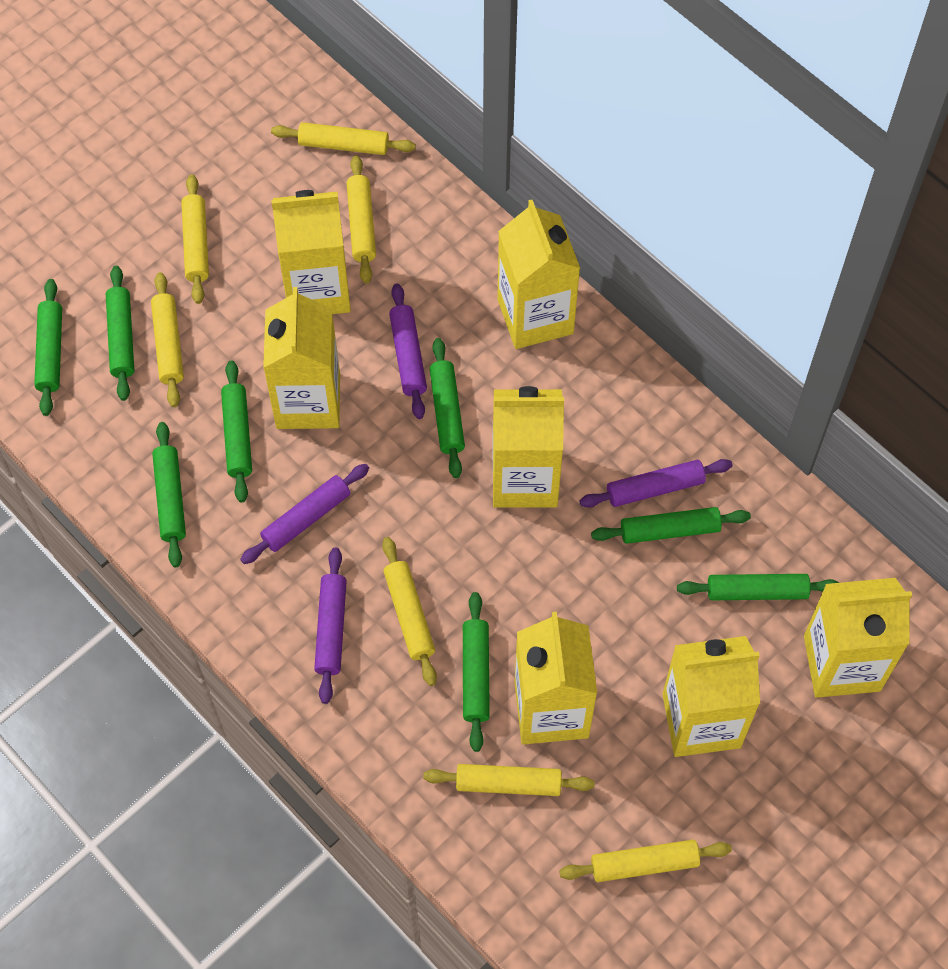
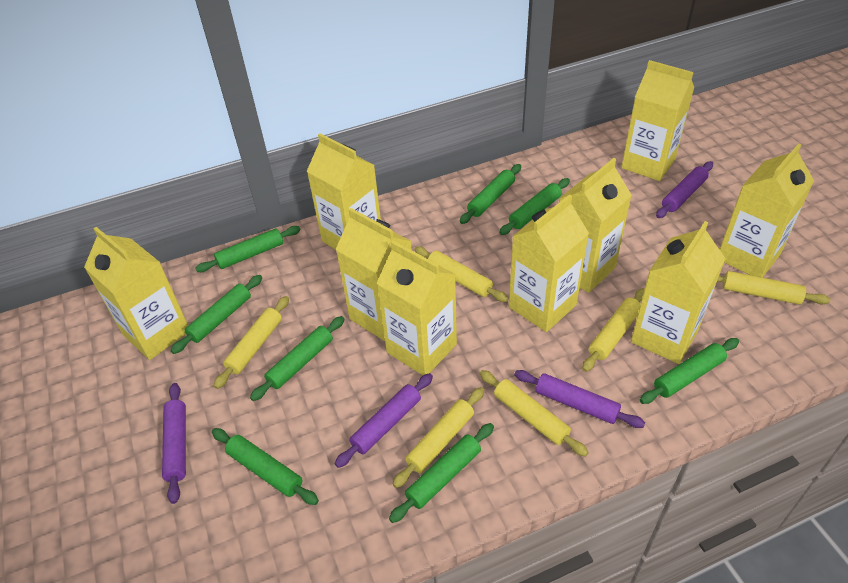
yellow carton: 7 -> 9
yellow rolling pin: 7 -> 6

